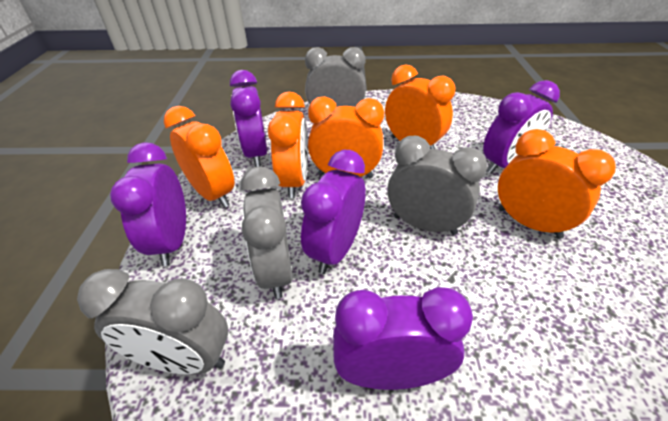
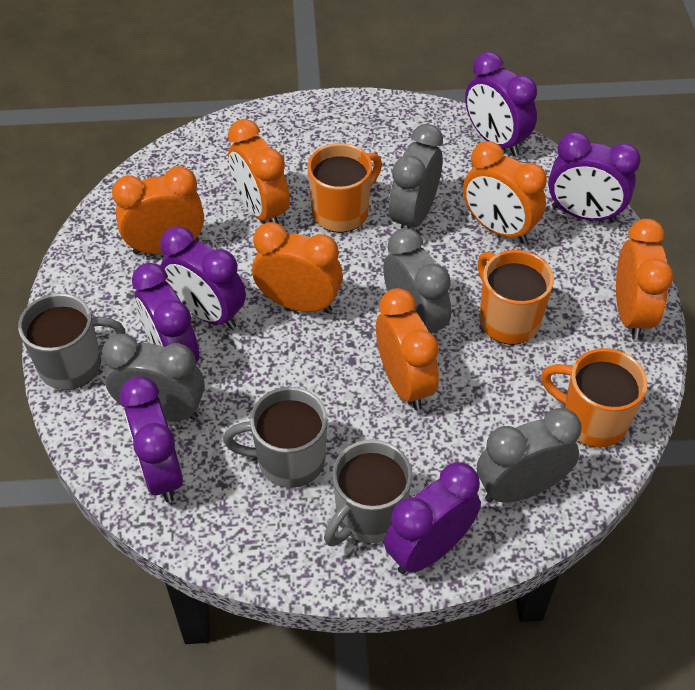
grey mug: 0 -> 3
orange clock: 5 -> 6
orange mug: 0 -> 3
purple clock: 5 -> 6

